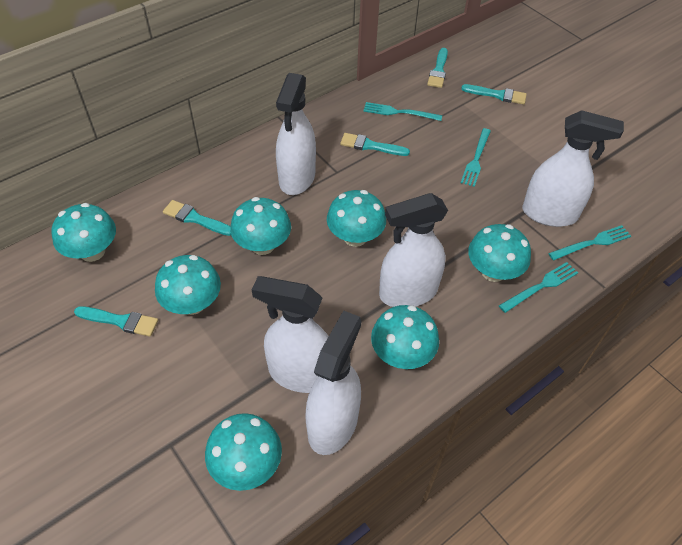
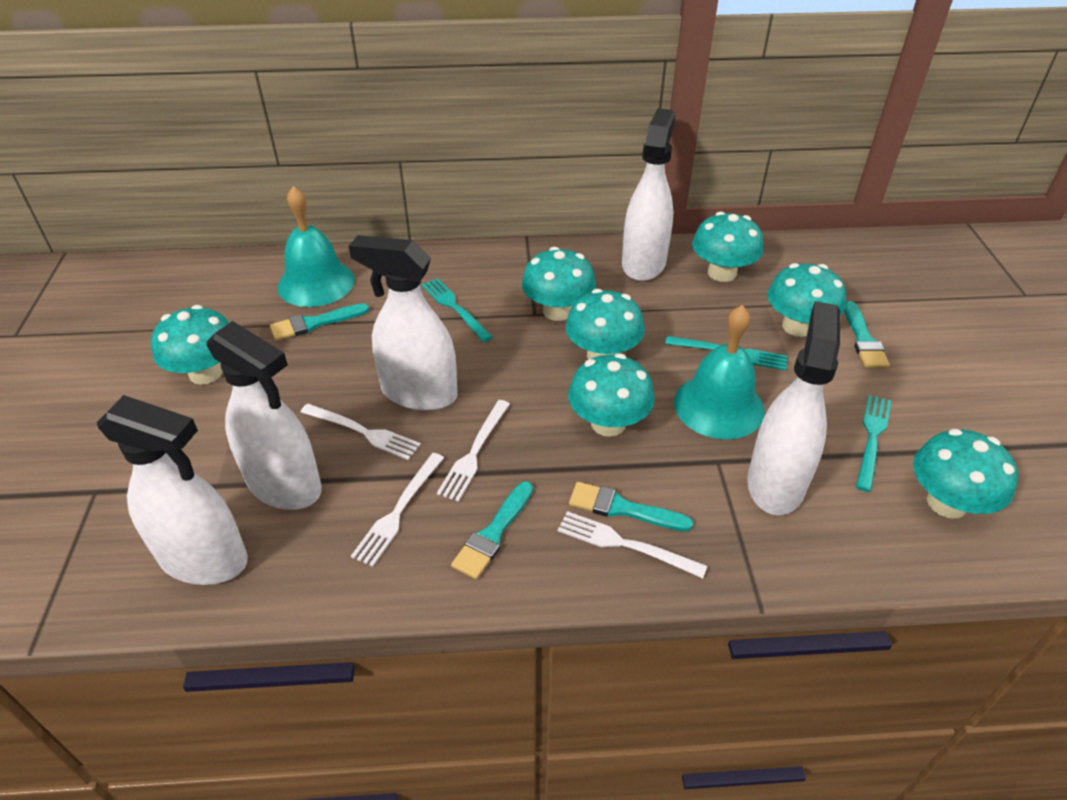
turquoise bell: 0 -> 2
turquoise brush: 5 -> 4
turquoise fork: 4 -> 3
white fork: 0 -> 4

